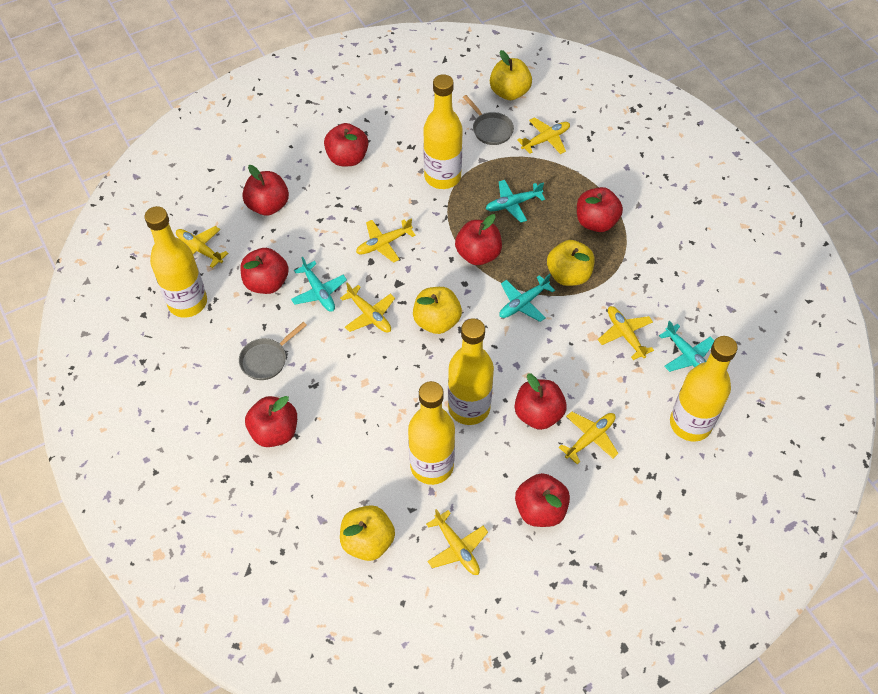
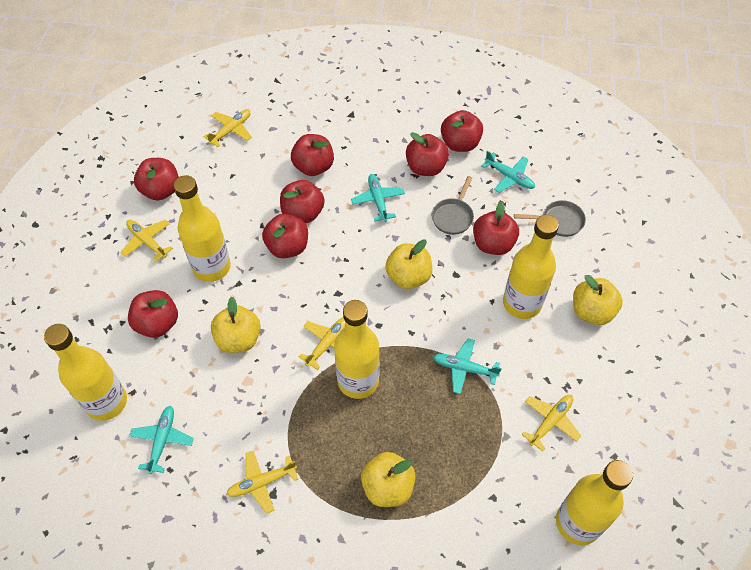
yellow plane: 7 -> 5

